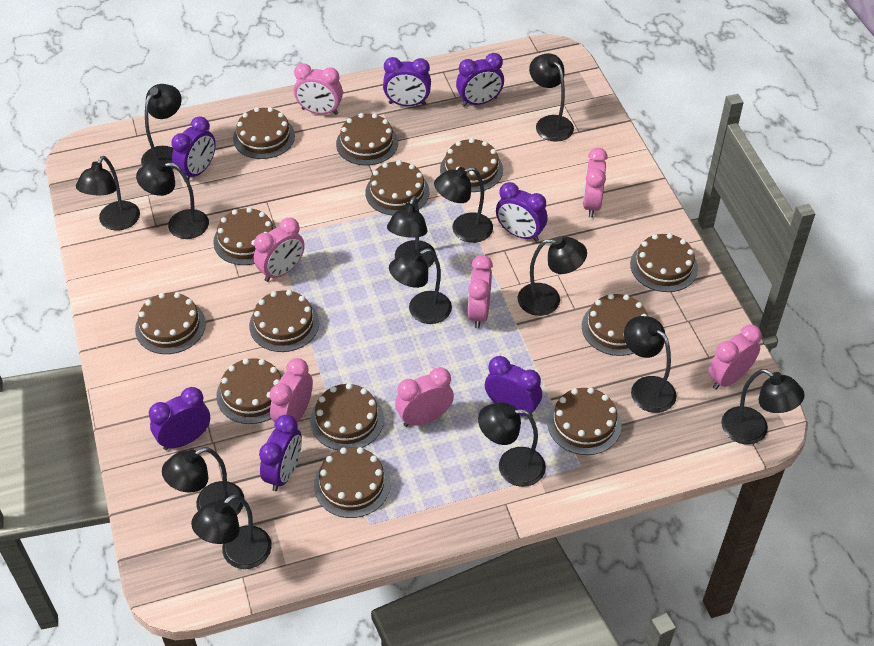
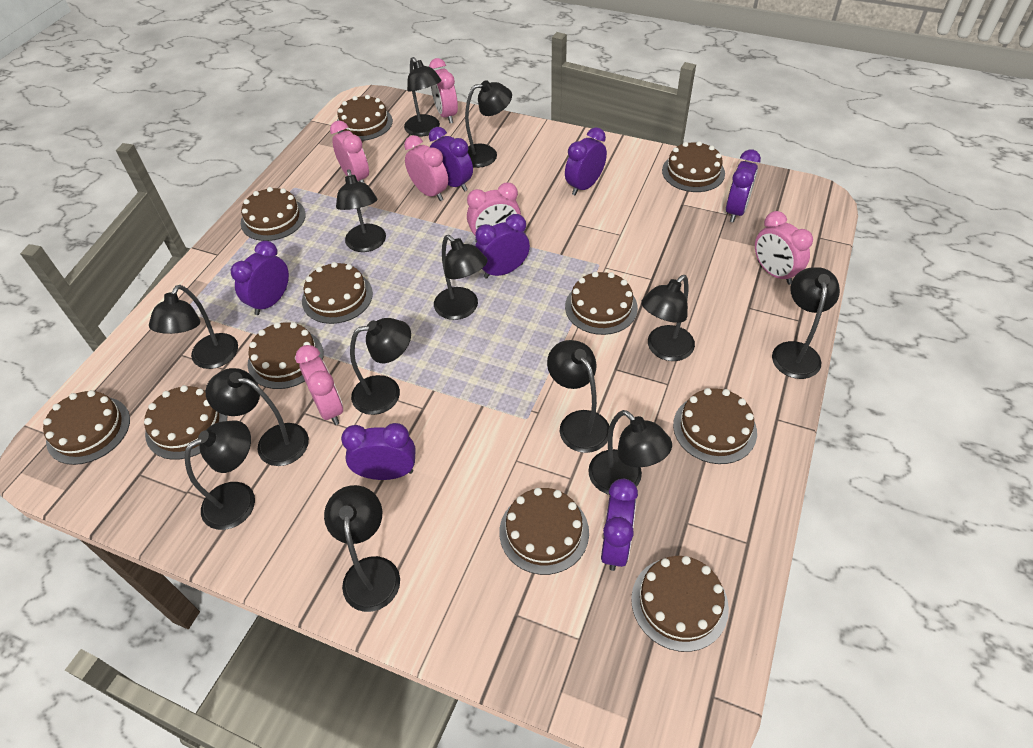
brown cake: 13 -> 11
pink clock: 7 -> 6

